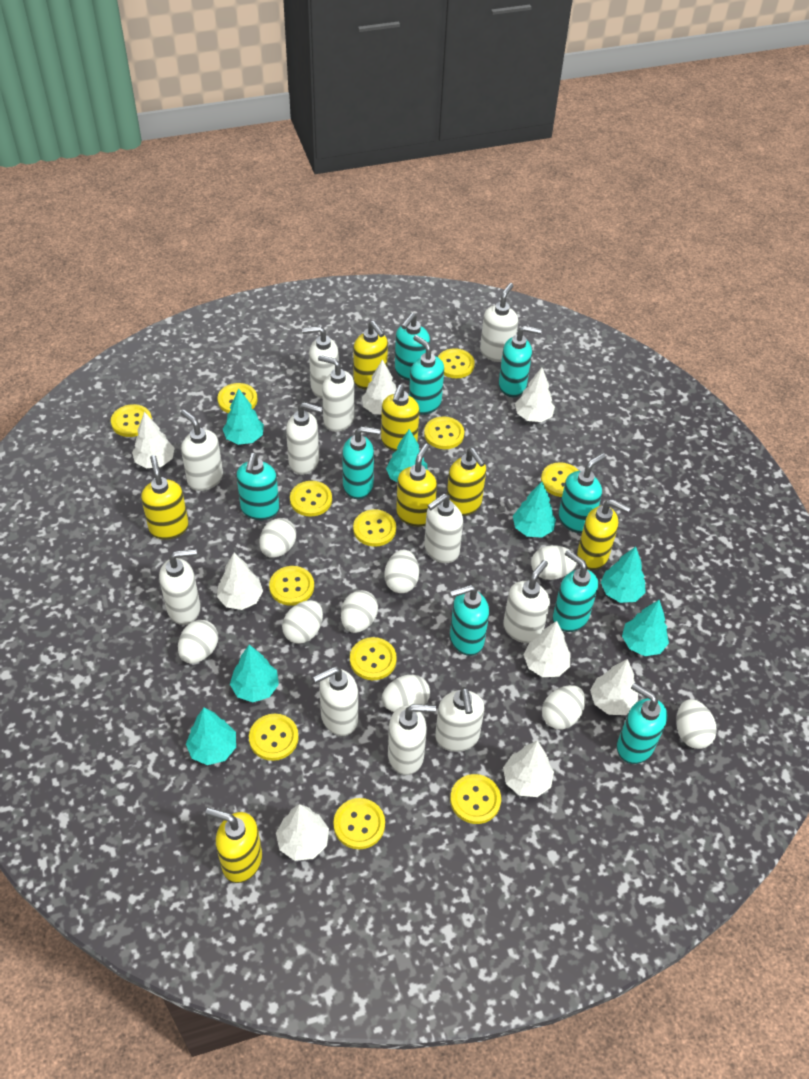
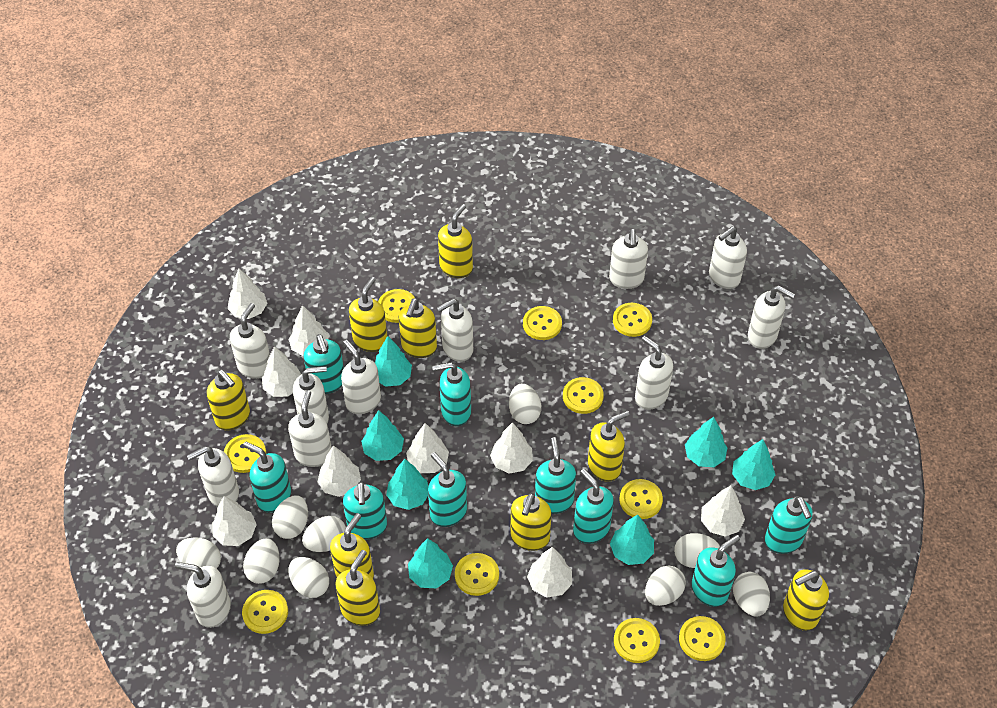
white tree: 8 -> 9
yellow button: 12 -> 10
yellow soap dispenser: 7 -> 9

